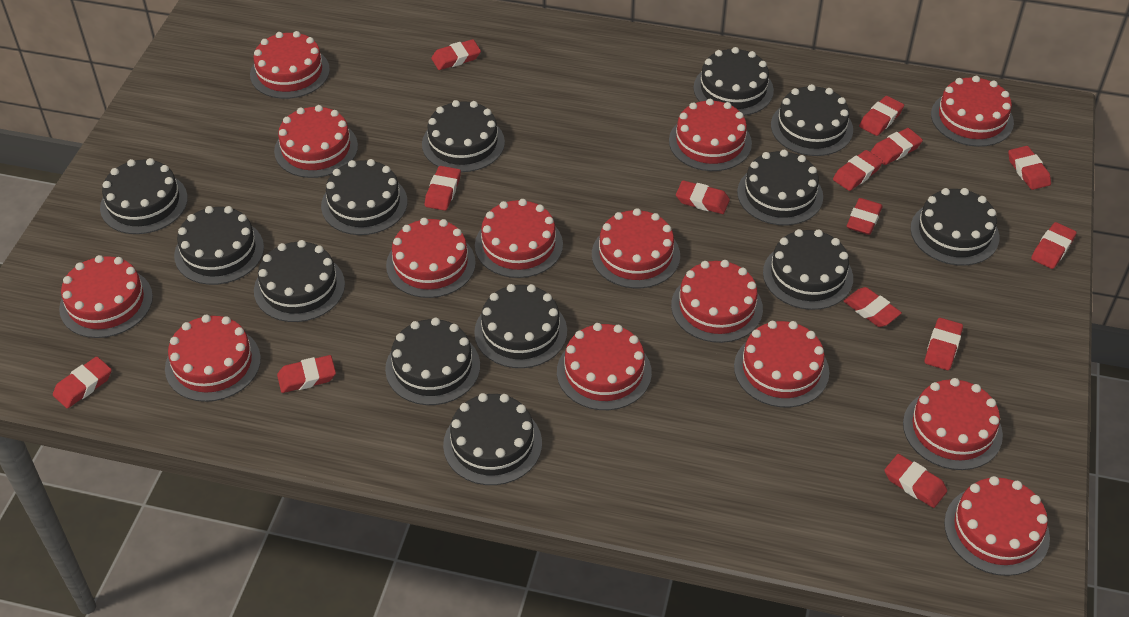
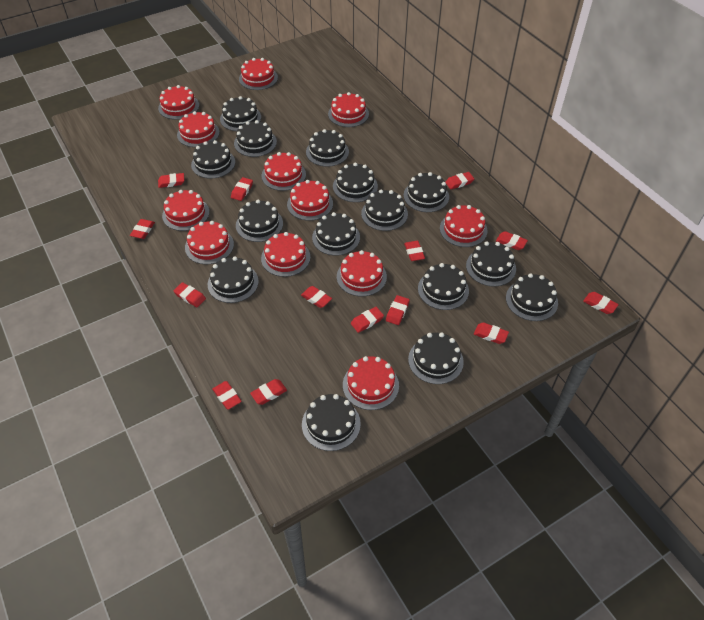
black cake: 13 -> 15
red cake: 14 -> 12

